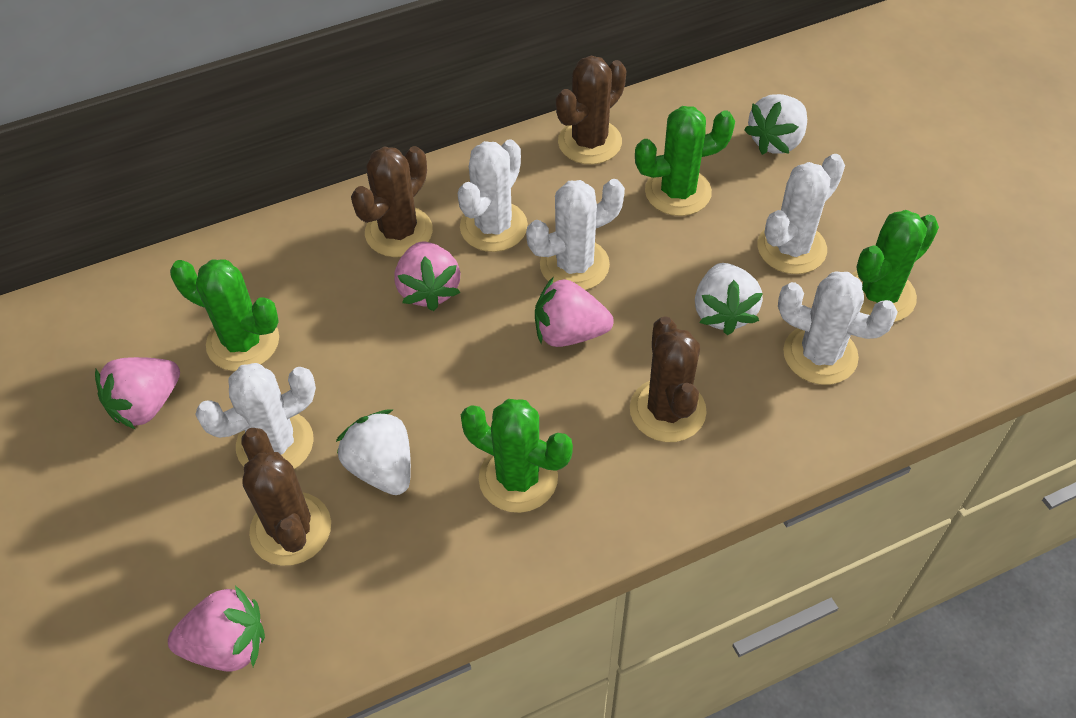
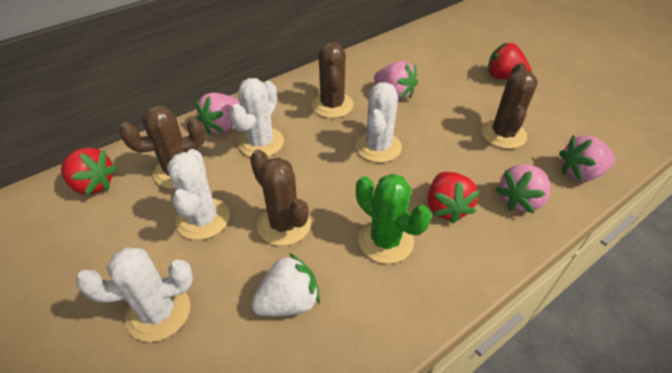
green cactus: 4 -> 1
red strawberry: 0 -> 3
white cactus: 5 -> 4
white strawberry: 3 -> 1

